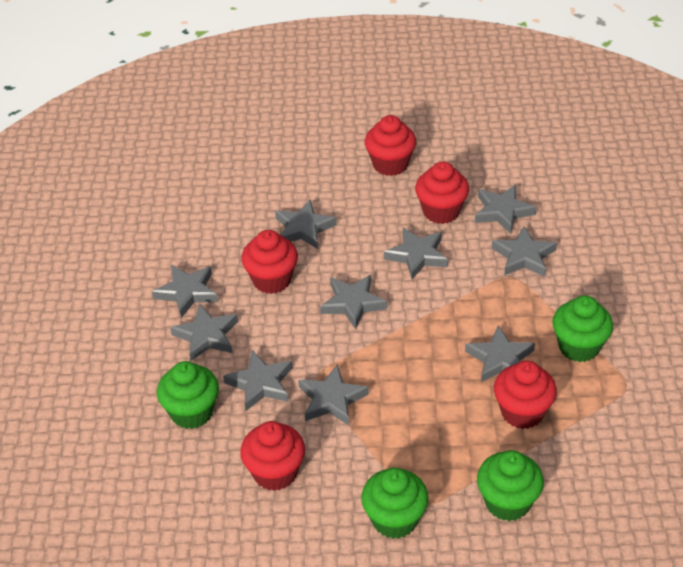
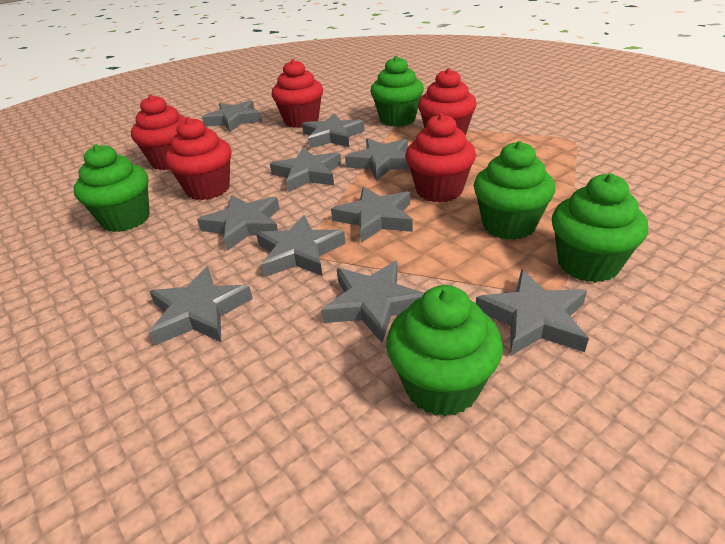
green cupcake: 4 -> 5

